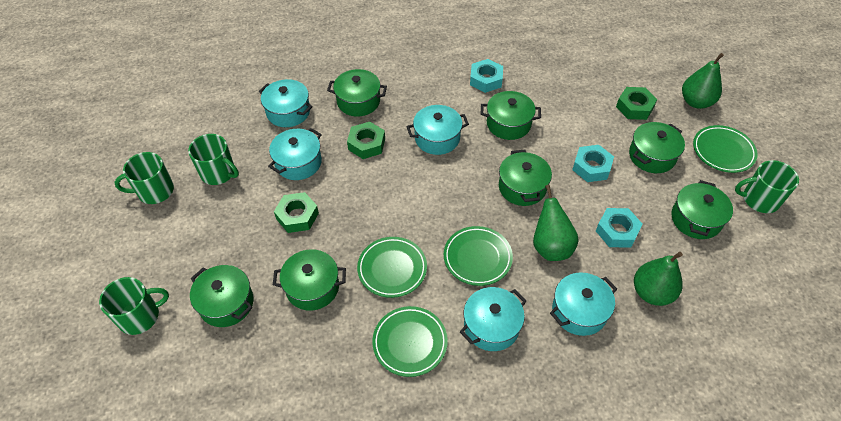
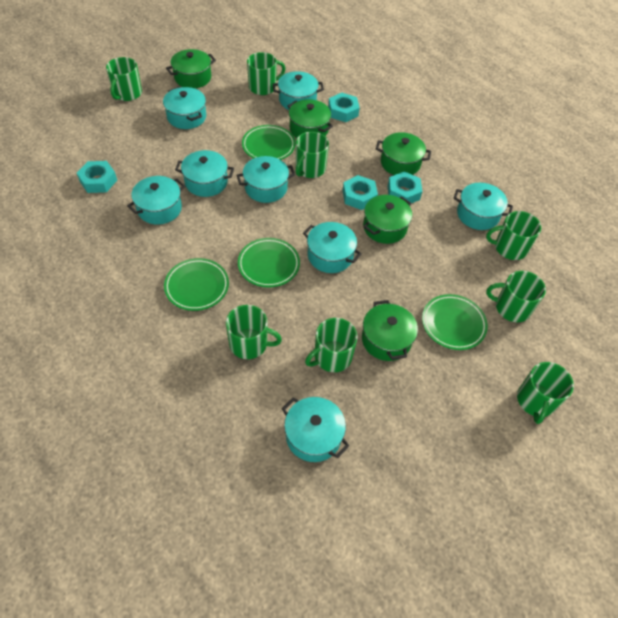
green mug: 4 -> 8
green nut: 3 -> 0
green pear: 3 -> 0
green pot: 7 -> 5
turquoise nut: 3 -> 4
turquoise pot: 5 -> 8

